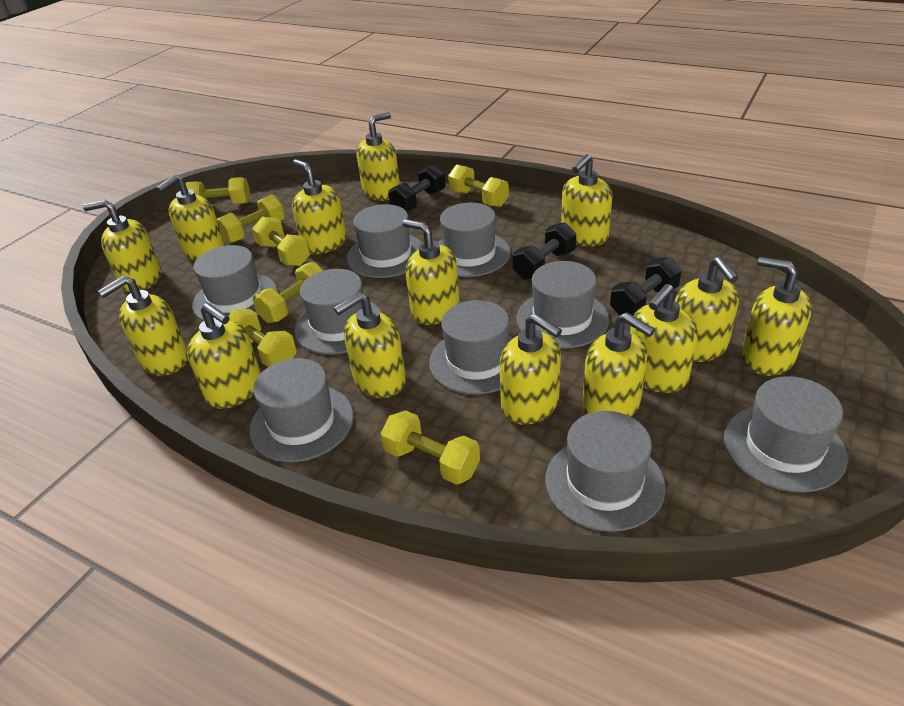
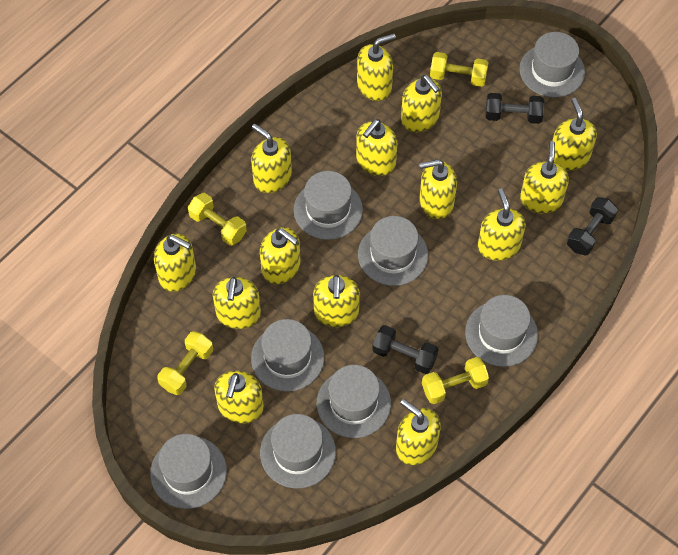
grey hat: 9 -> 8
yellow dumbbell: 7 -> 4

